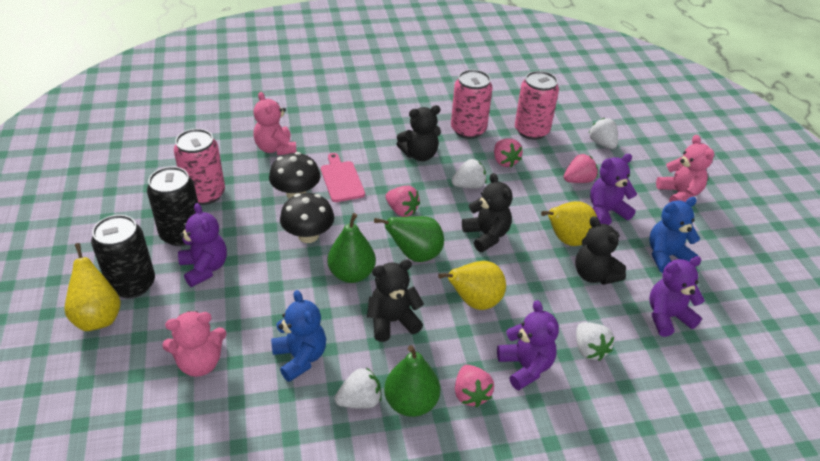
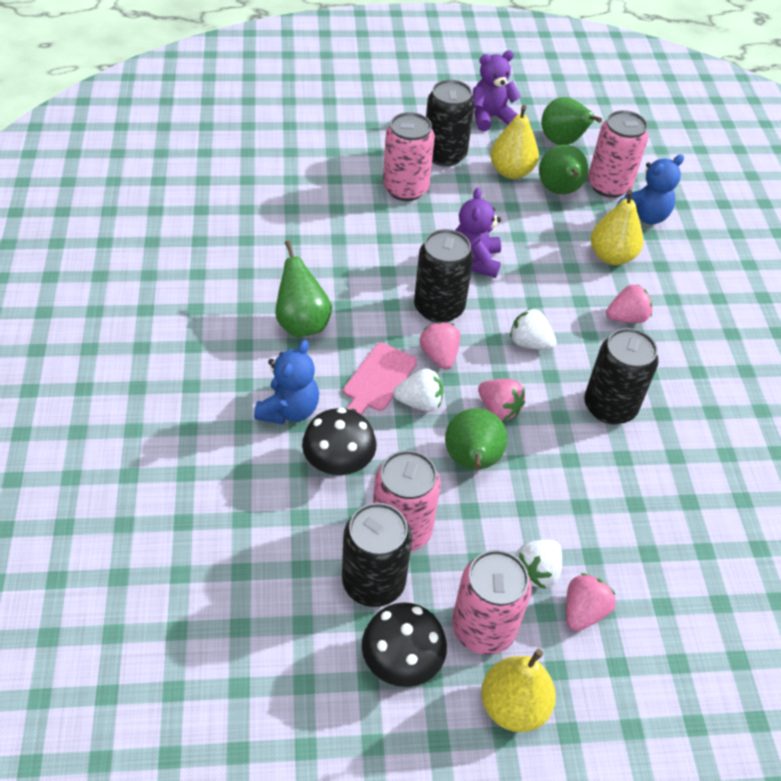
black can: 2 -> 4
black teddy bear: 4 -> 0
green pear: 3 -> 4
pink can: 3 -> 4
pink teddy bear: 3 -> 0
purple teddy bear: 4 -> 2
white strawberry: 4 -> 3

